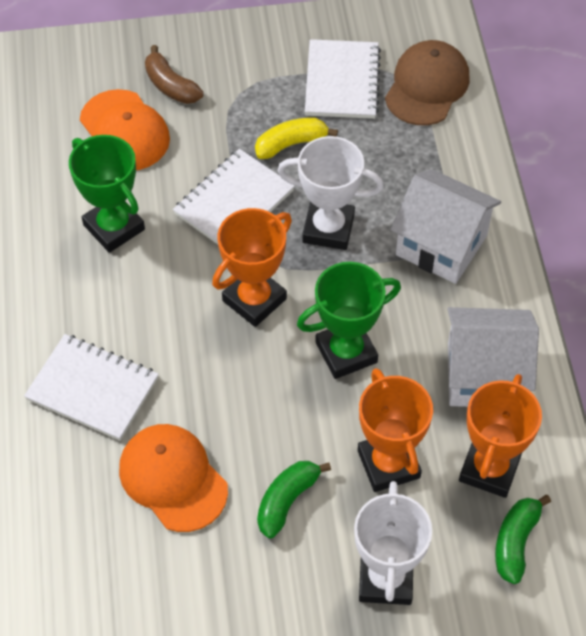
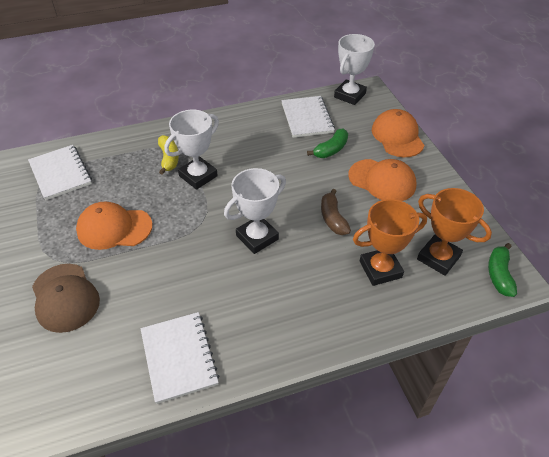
green trophy: 2 -> 0
orange cap: 2 -> 3
orange trophy: 3 -> 2
white house: 2 -> 0
white trophy: 2 -> 3

